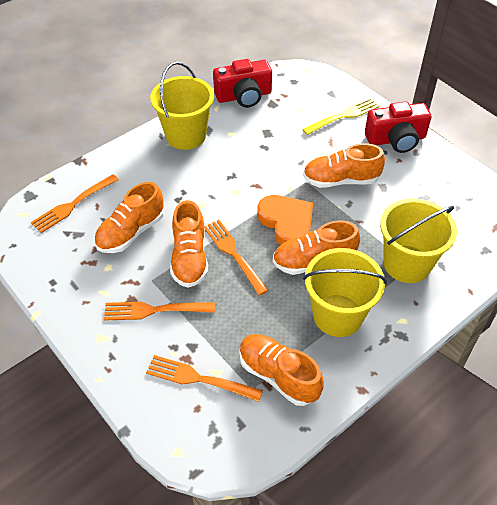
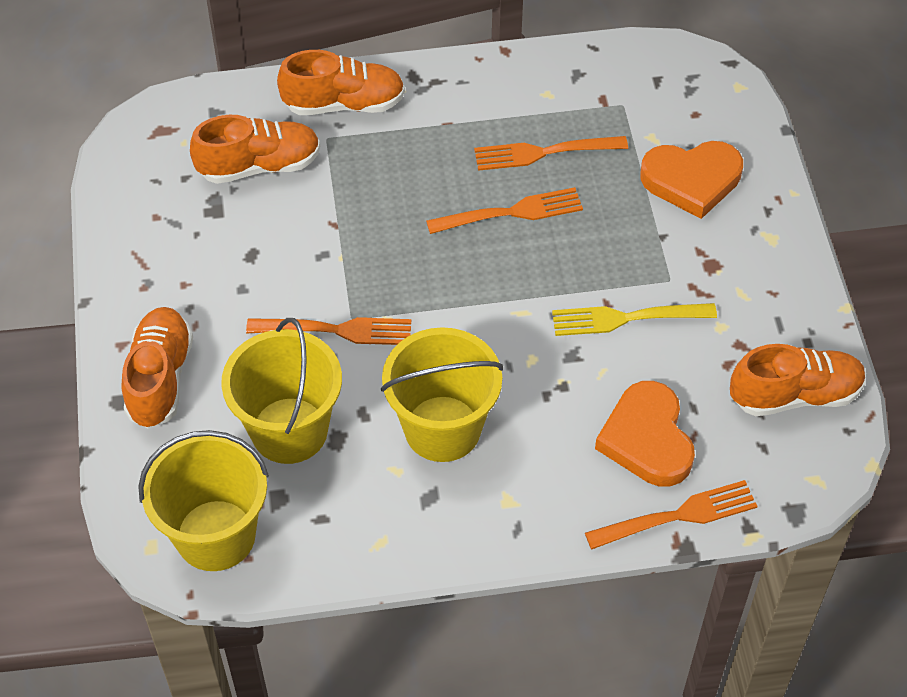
orange heart: 1 -> 2
orange shoe: 5 -> 4
red camera: 2 -> 0

